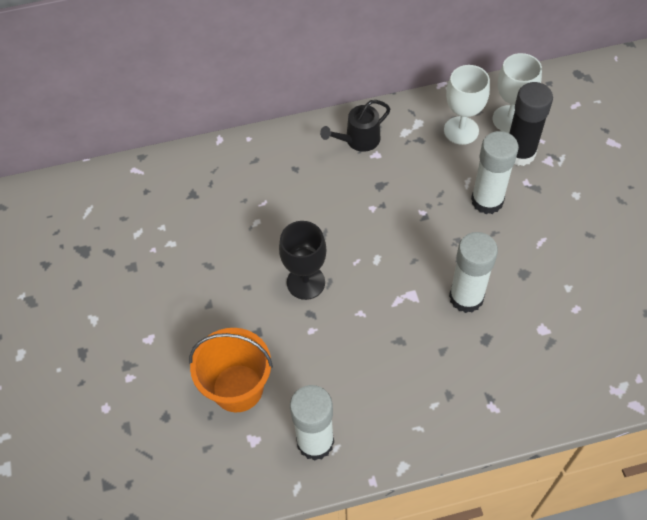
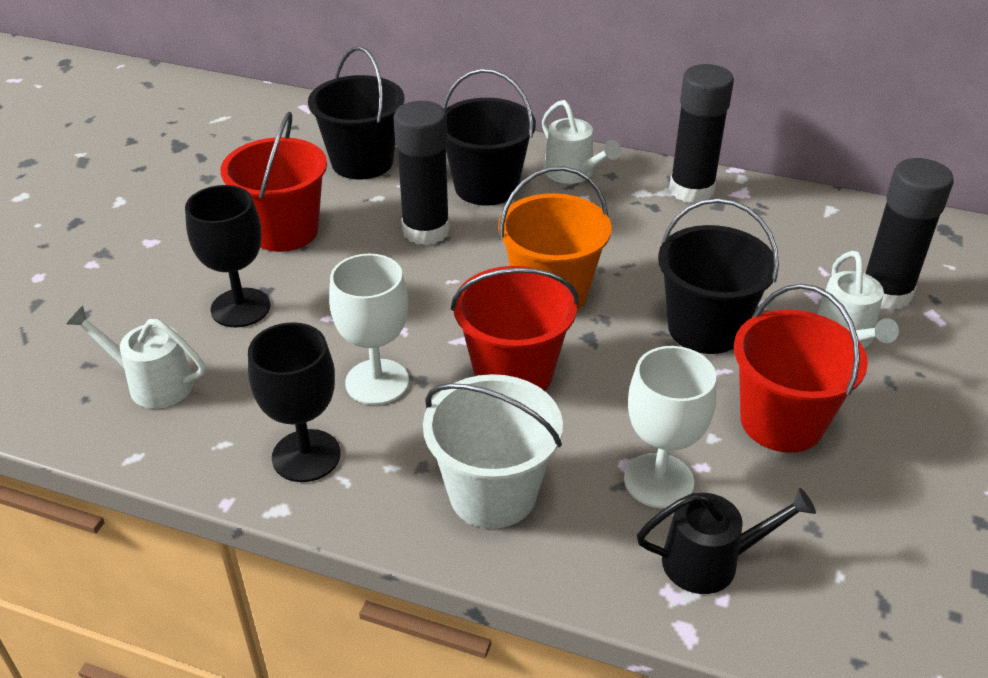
black bucket: 0 -> 3
black glue stick: 1 -> 3
black goblet: 1 -> 2
red bucket: 0 -> 3
white bucket: 0 -> 1
white glue stick: 3 -> 0
white watering can: 0 -> 3

